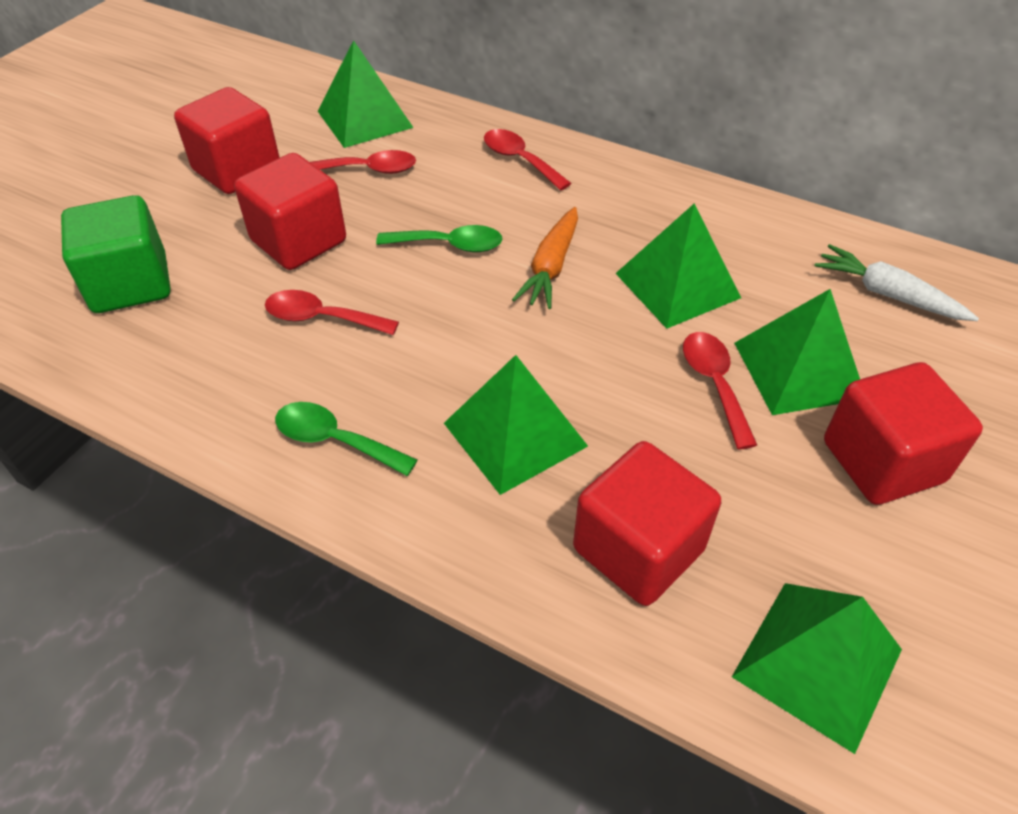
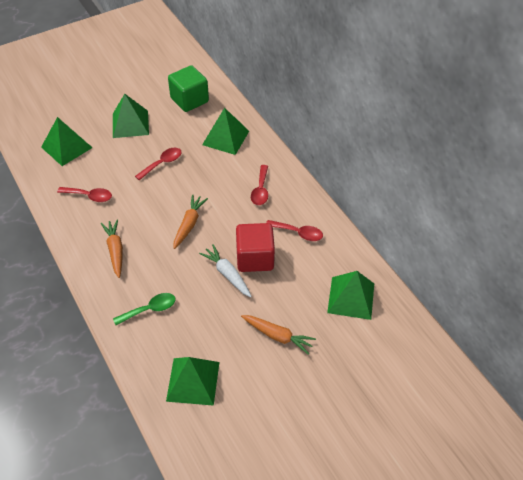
green spoon: 2 -> 1
orange carrot: 1 -> 3
red cube: 4 -> 1

